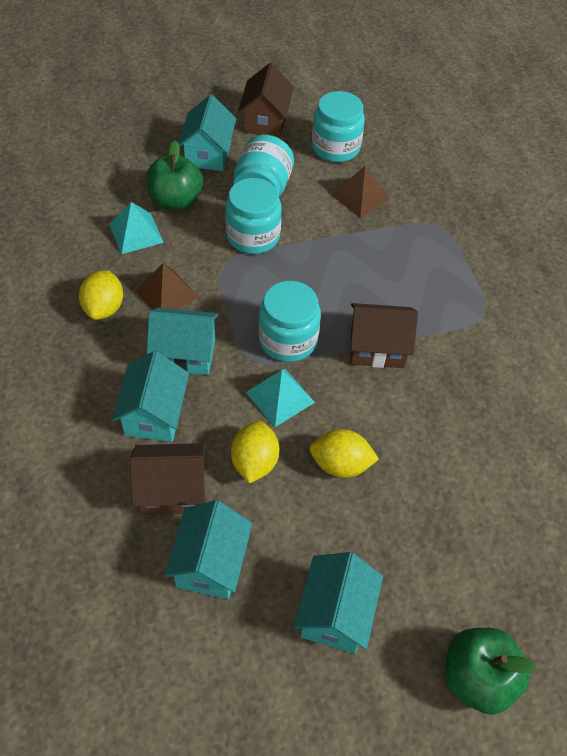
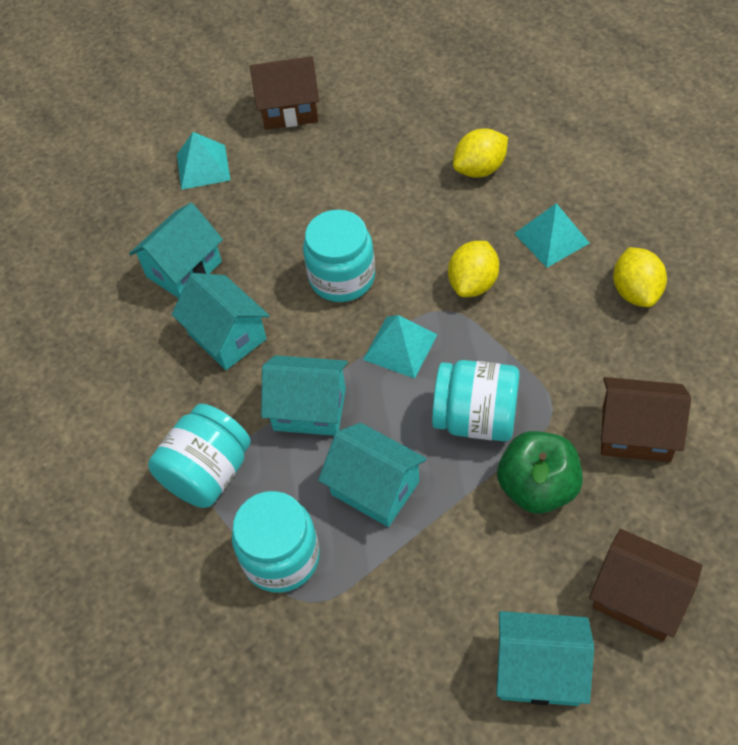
brown pyramid: 2 -> 0
green apple: 2 -> 1
turquoise pyramid: 2 -> 3

